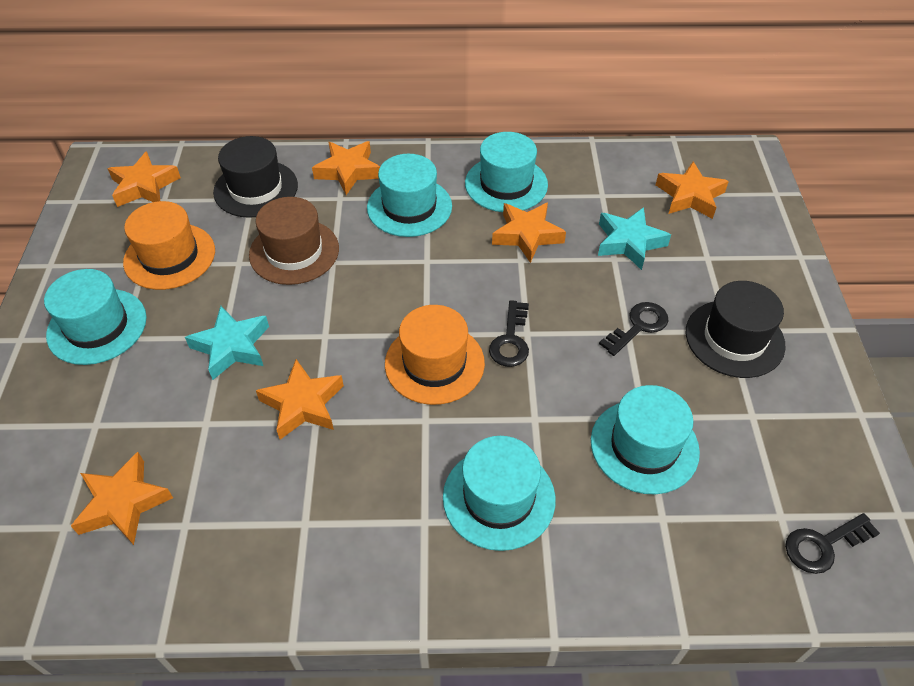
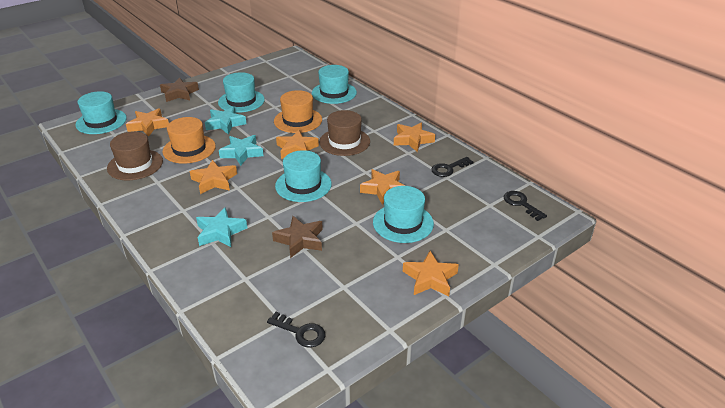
black hat: 2 -> 0
brown hat: 1 -> 2
brown star: 0 -> 2
turquoise star: 2 -> 3

